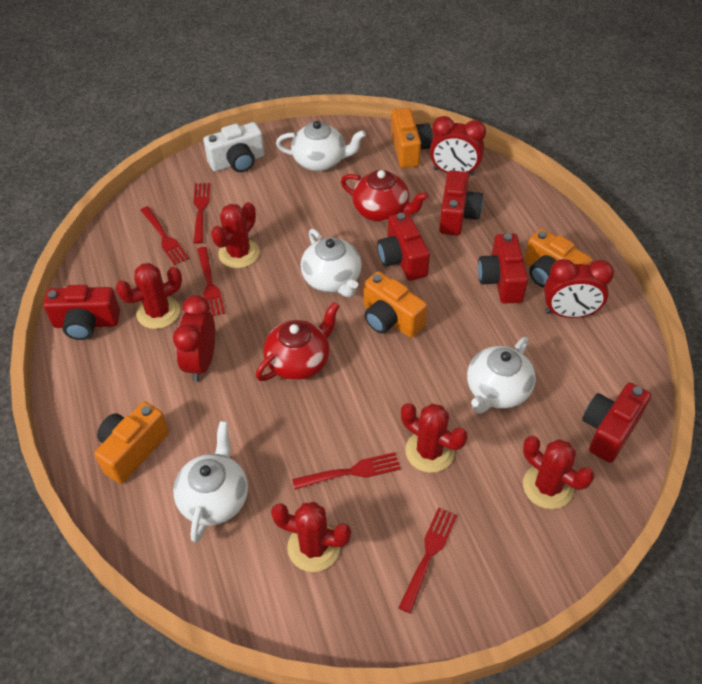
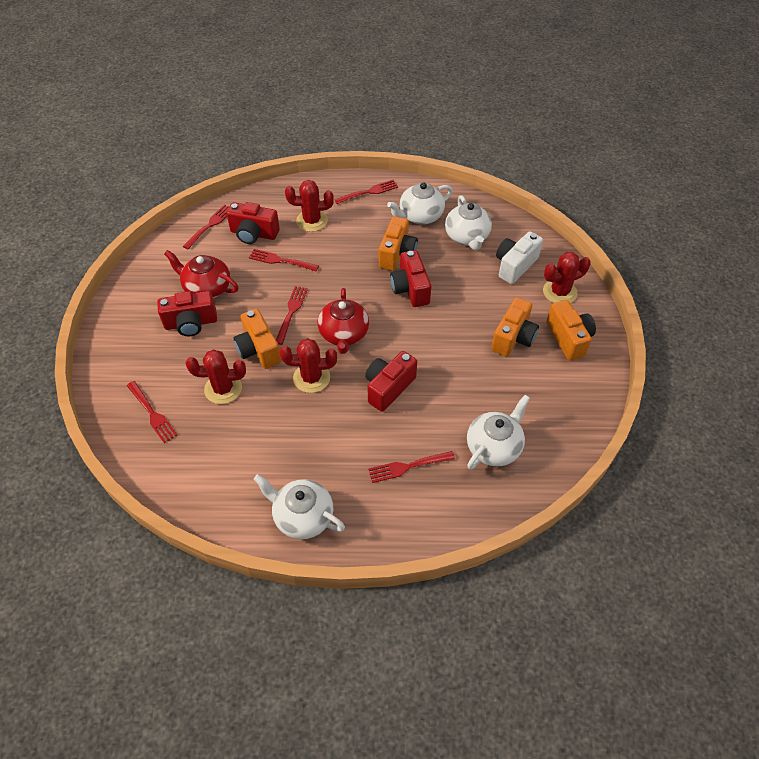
red cactus: 5 -> 4
red camera: 5 -> 4
red clock: 3 -> 0
red fork: 5 -> 6

